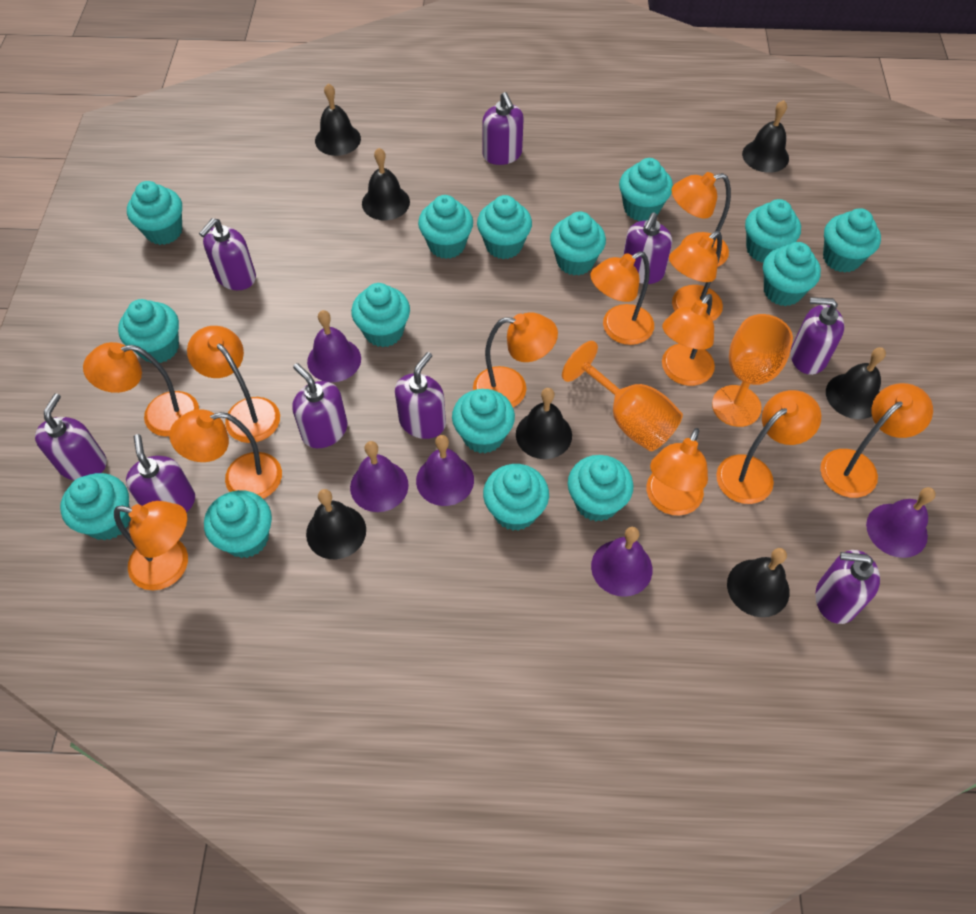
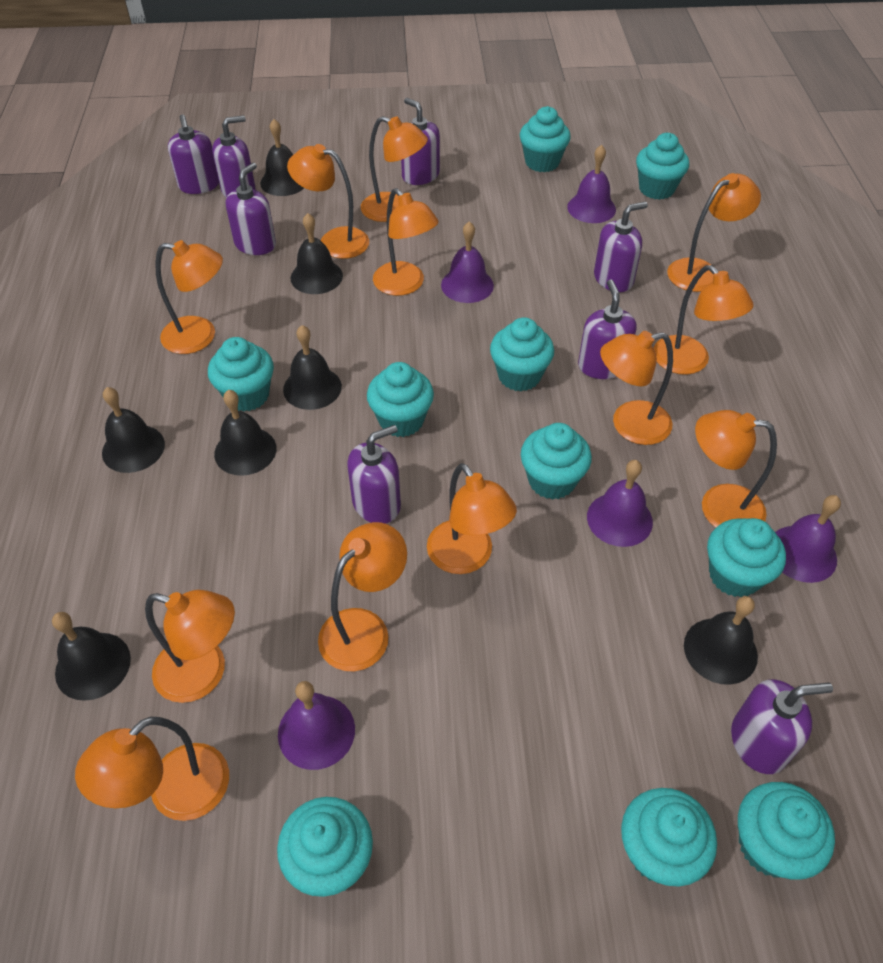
orange goblet: 2 -> 0
purple soap dispenser: 9 -> 8
turquoise cupcake: 15 -> 10

